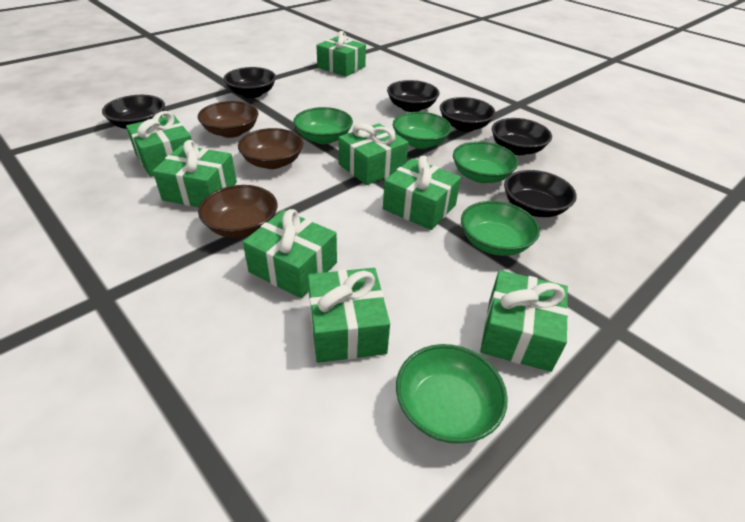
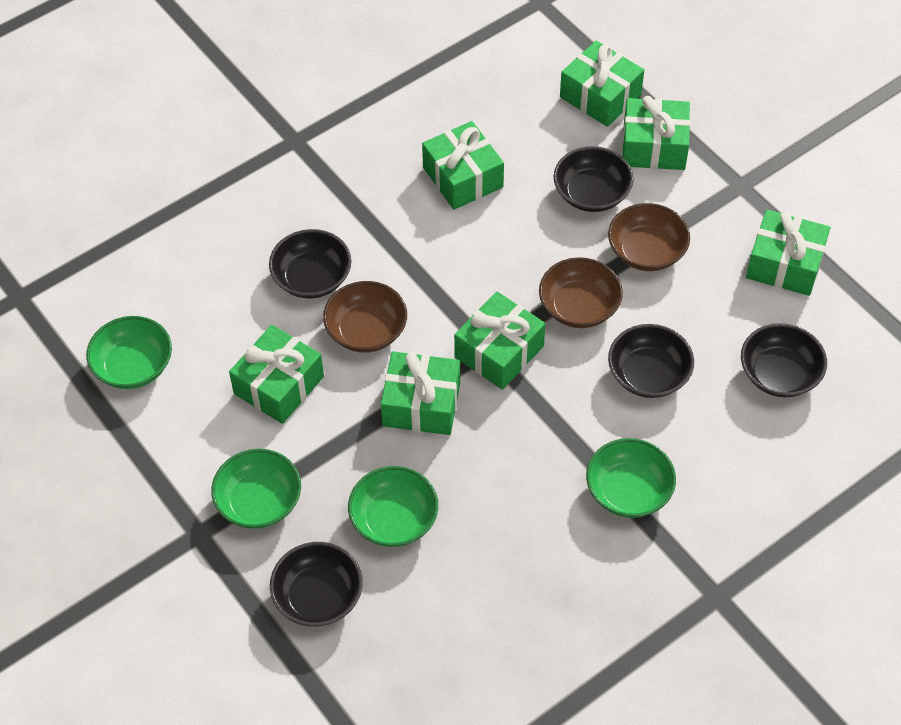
black bowl: 6 -> 5
green bowl: 5 -> 4
green gift: 8 -> 7

